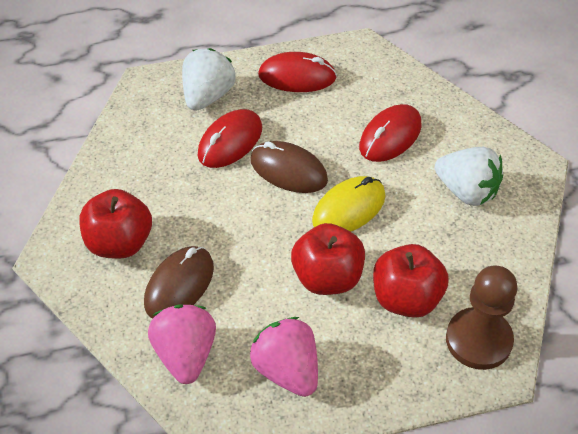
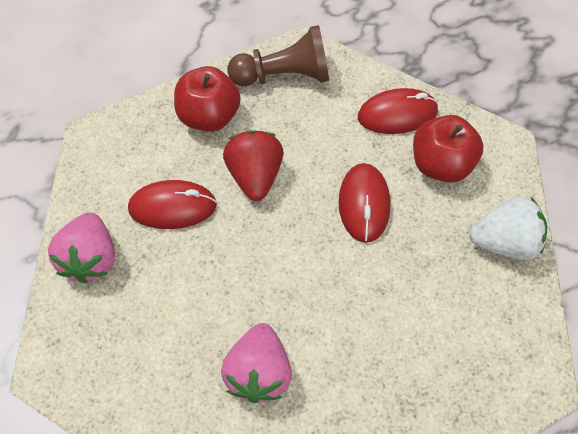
brown mouse: 2 -> 0
red apple: 3 -> 2
red strawberry: 0 -> 1
white strawberry: 2 -> 1
yellow mouse: 1 -> 0

